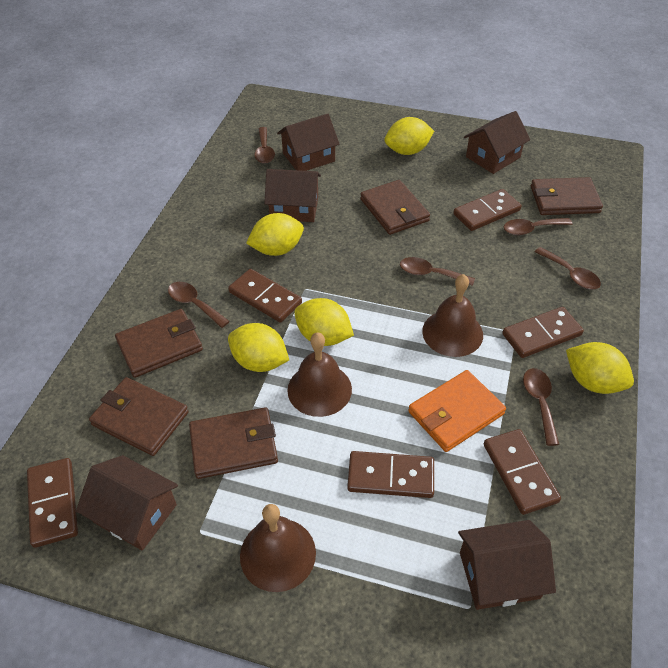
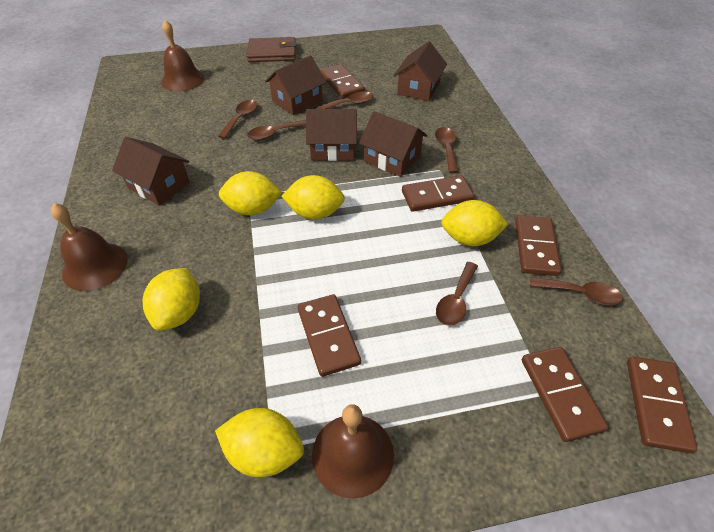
brown wallet: 5 -> 1
orange wallet: 1 -> 0

